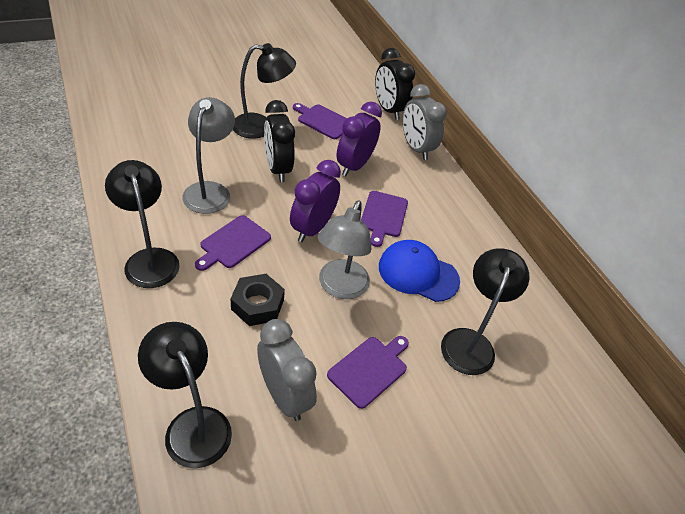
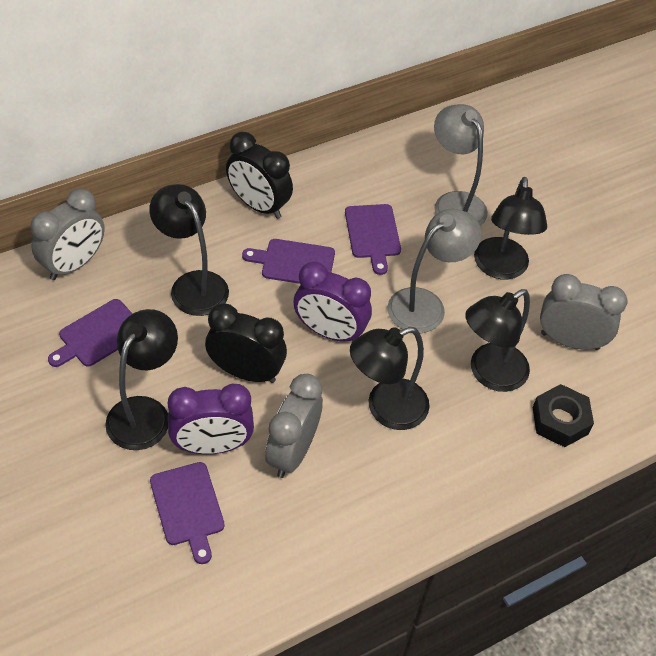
black lamp: 4 -> 5
blue cap: 1 -> 0
grey clock: 2 -> 3

